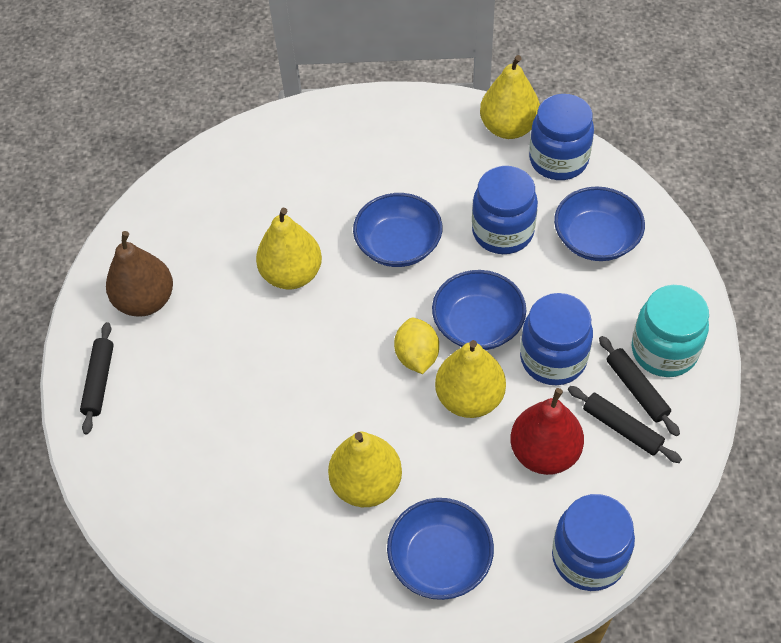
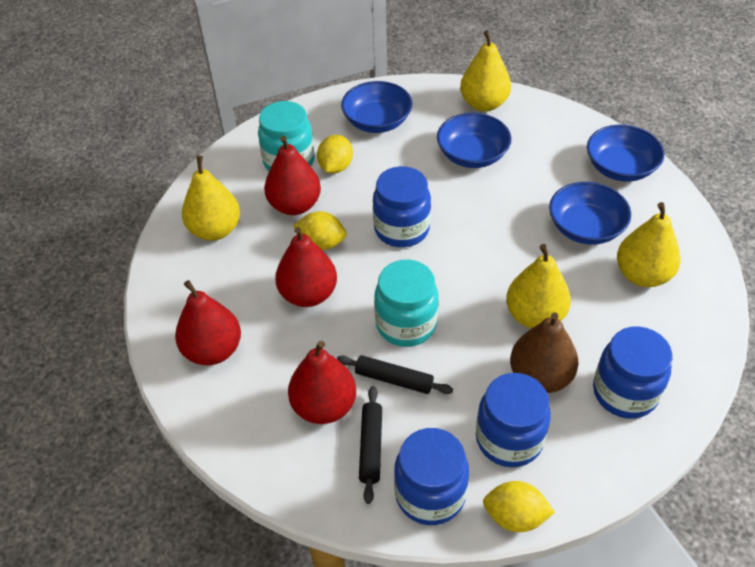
black rolling pin: 3 -> 2
red pear: 1 -> 4
turquoise jar: 1 -> 2
yellow lemon: 1 -> 3

